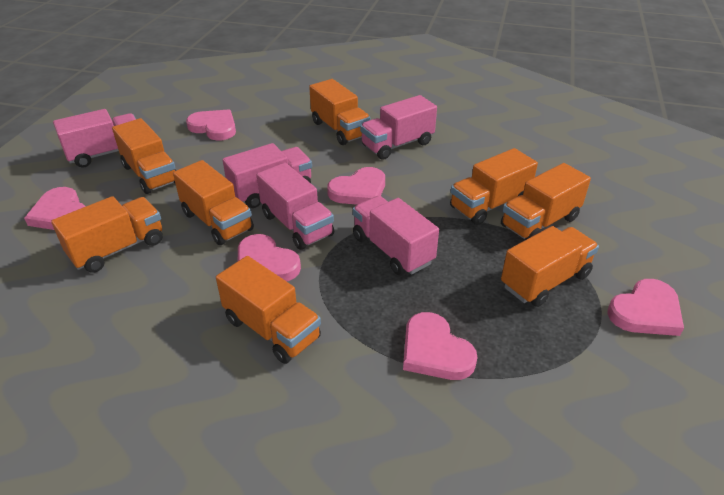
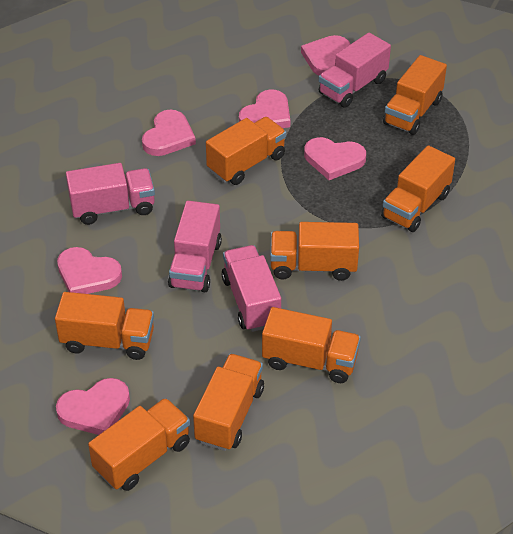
pink truck: 5 -> 4

